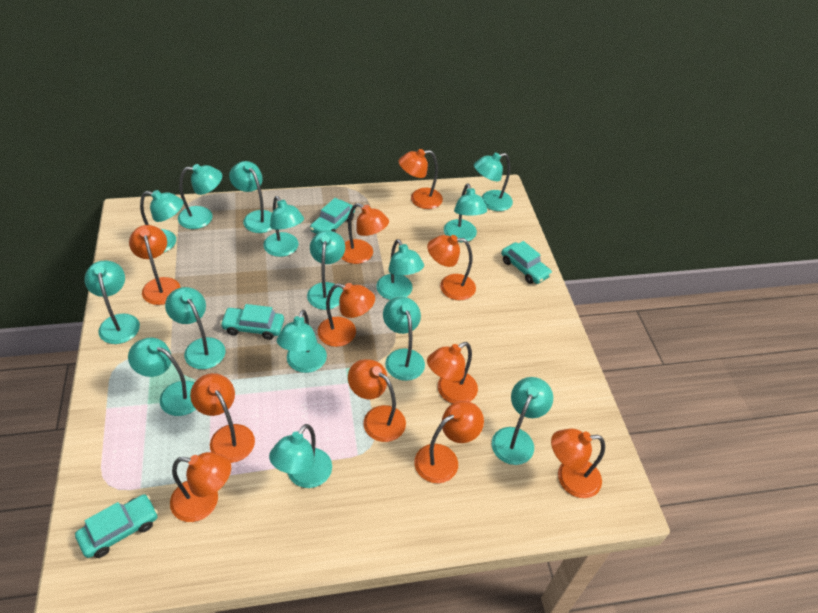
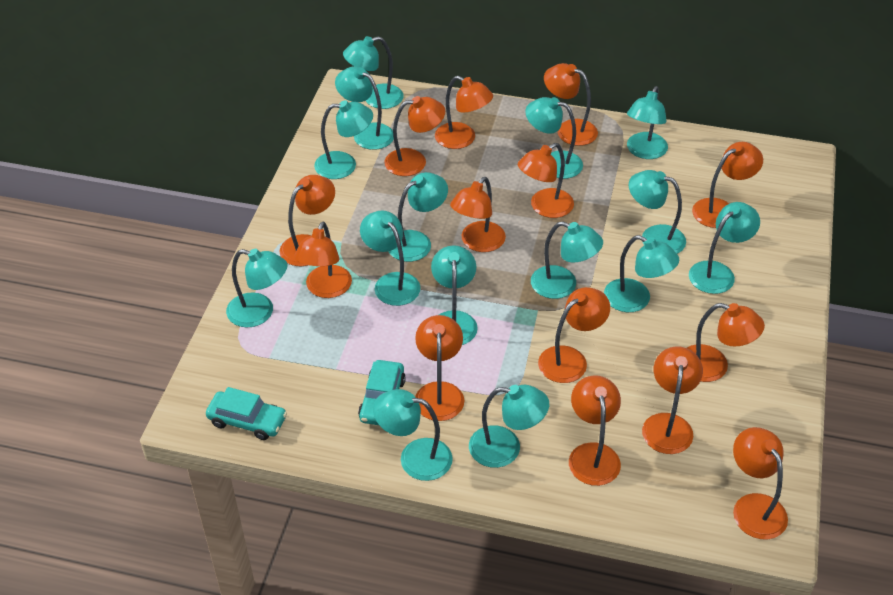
orange lamp: 11 -> 14
turquoise car: 4 -> 2

